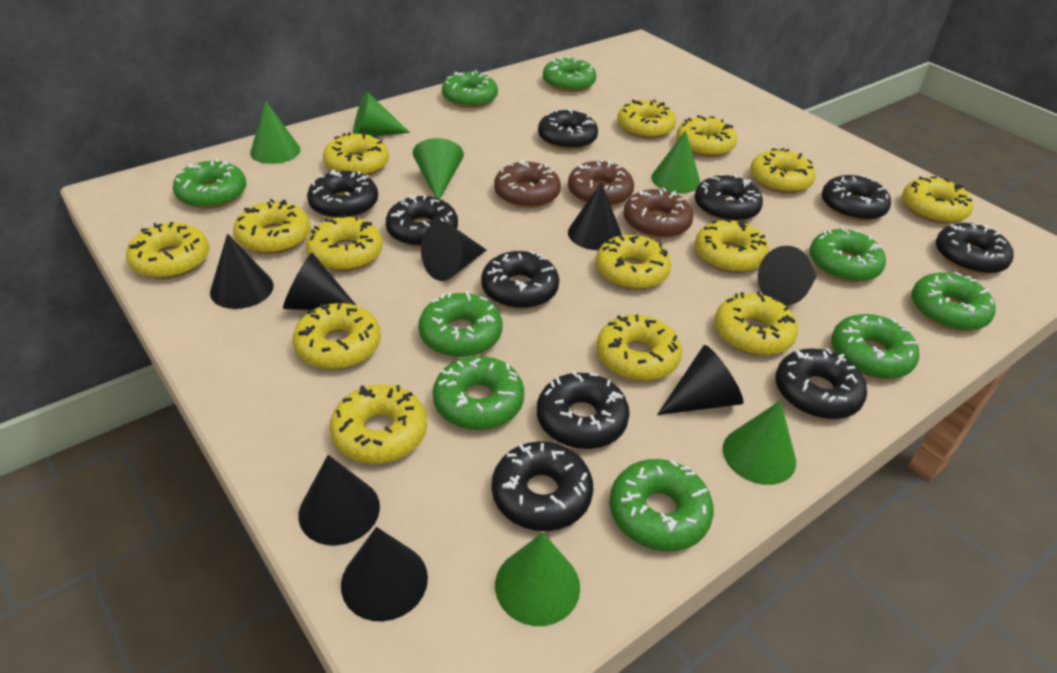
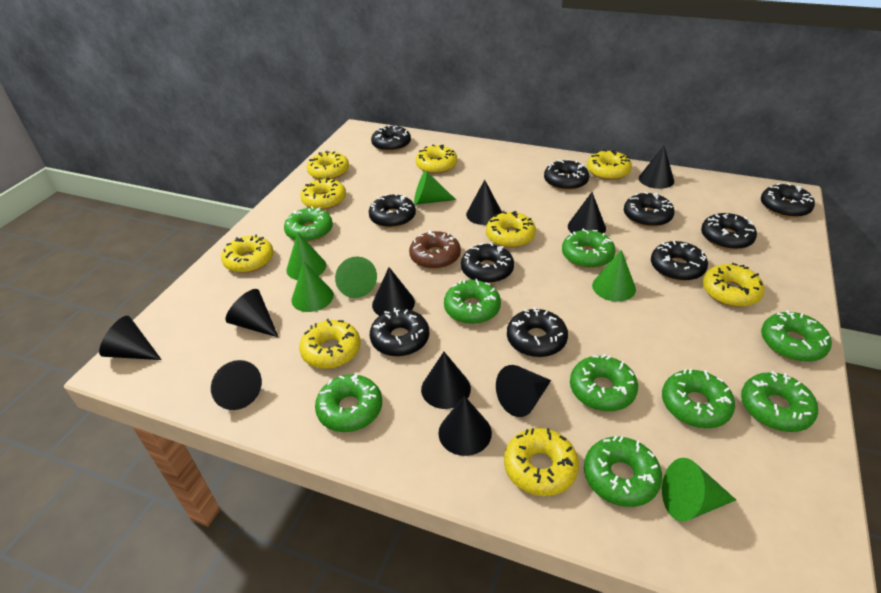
black cone: 8 -> 10
brown donut: 3 -> 1
yellow donut: 14 -> 9

